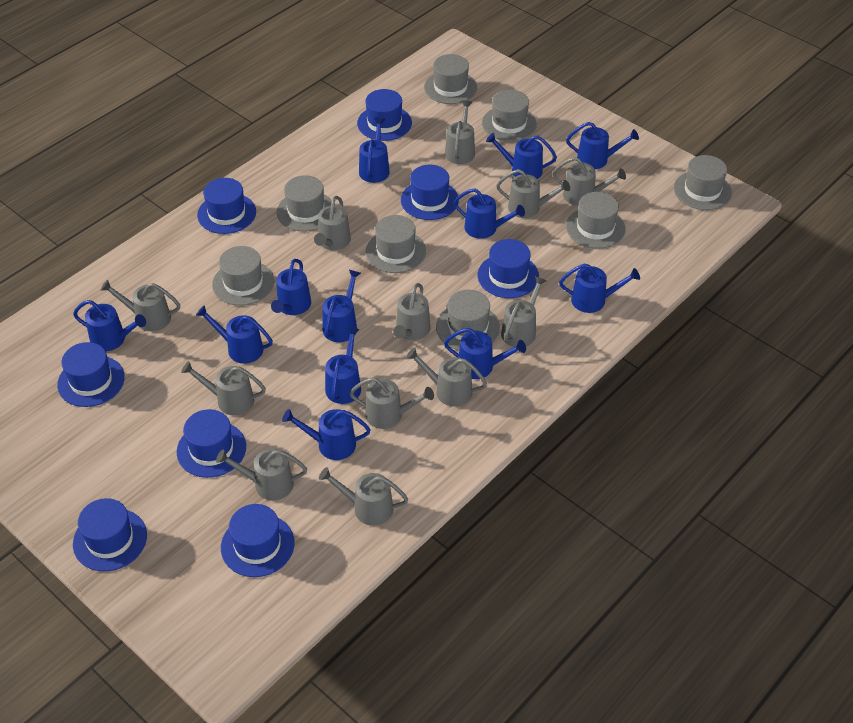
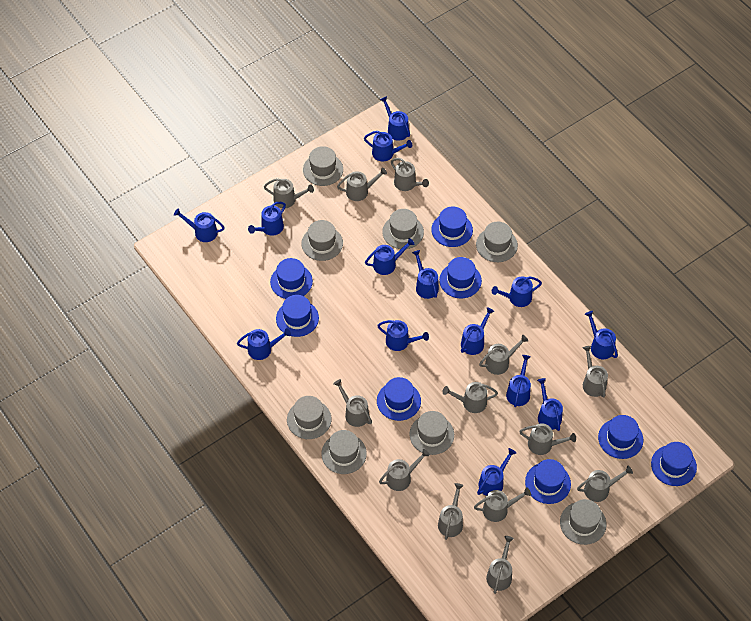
blue watering can: 12 -> 14
grey watering can: 12 -> 13

